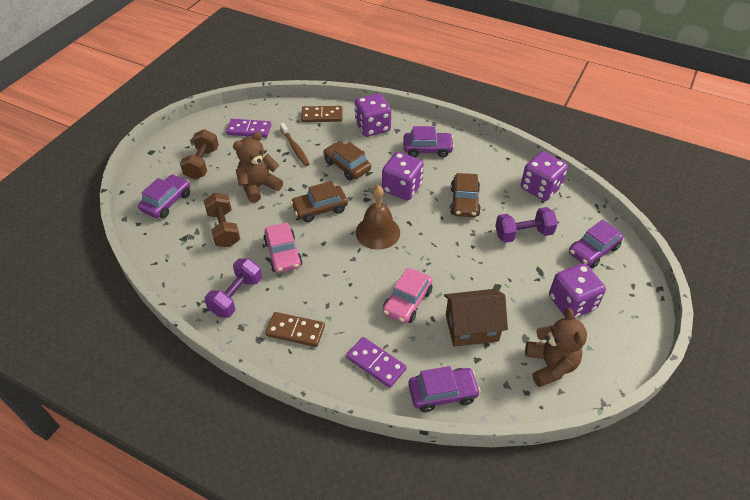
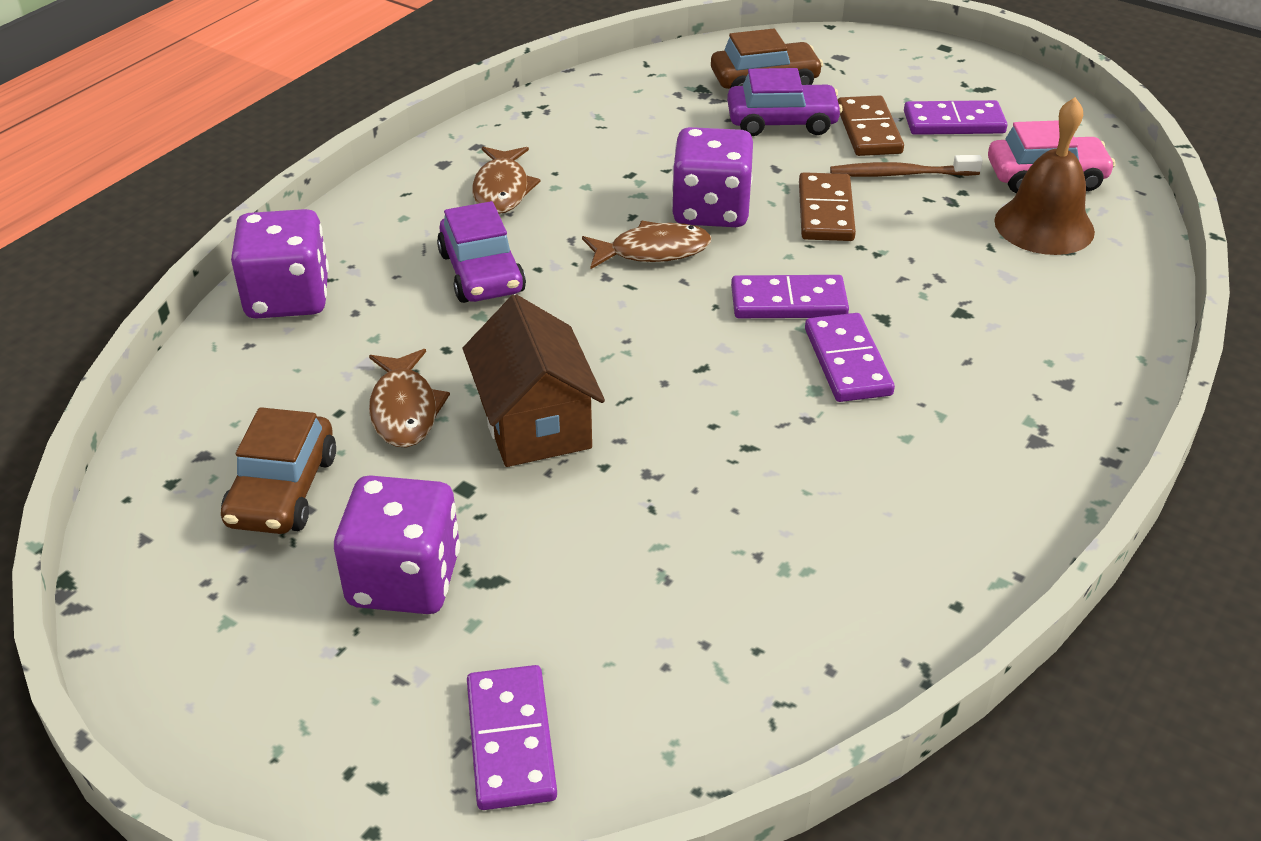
brown car: 3 -> 2
brown dumbbell: 2 -> 0
brown fish: 0 -> 3
brown teddy bear: 2 -> 0
pink car: 2 -> 1
purple car: 4 -> 2
purple dice: 4 -> 3
purple domino: 2 -> 4
purple dumbbell: 2 -> 0

